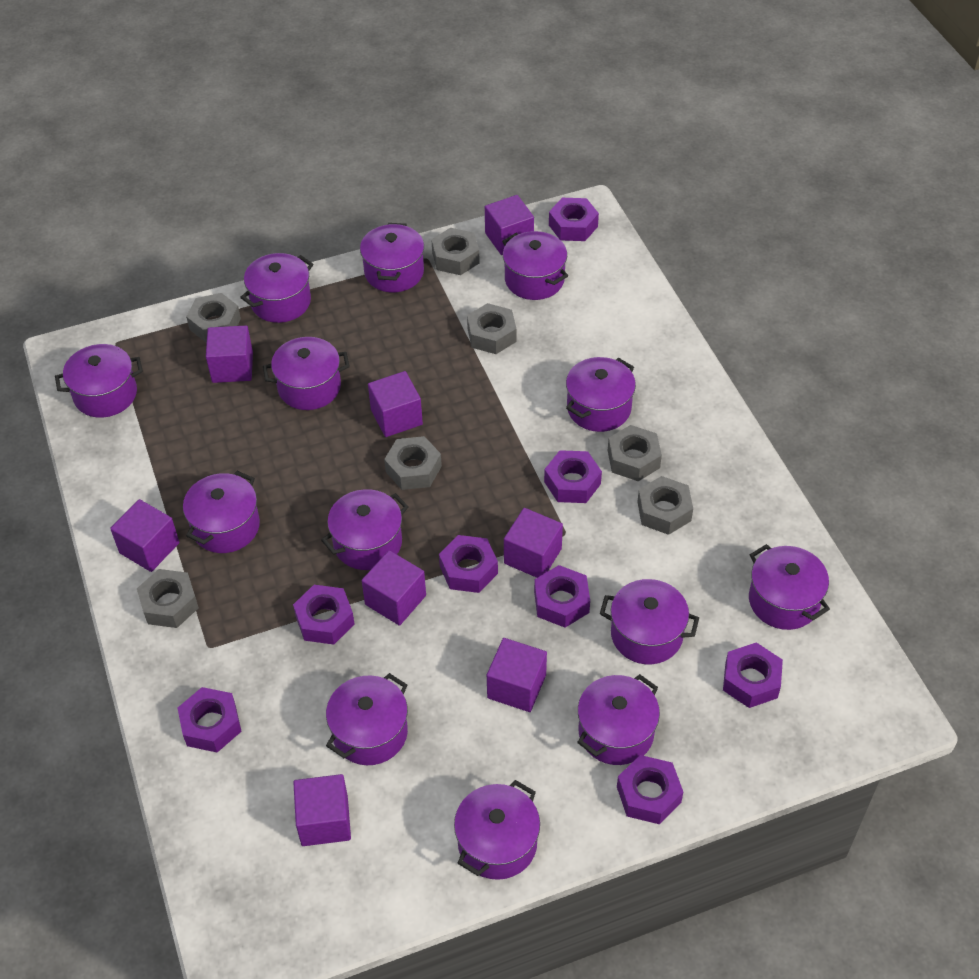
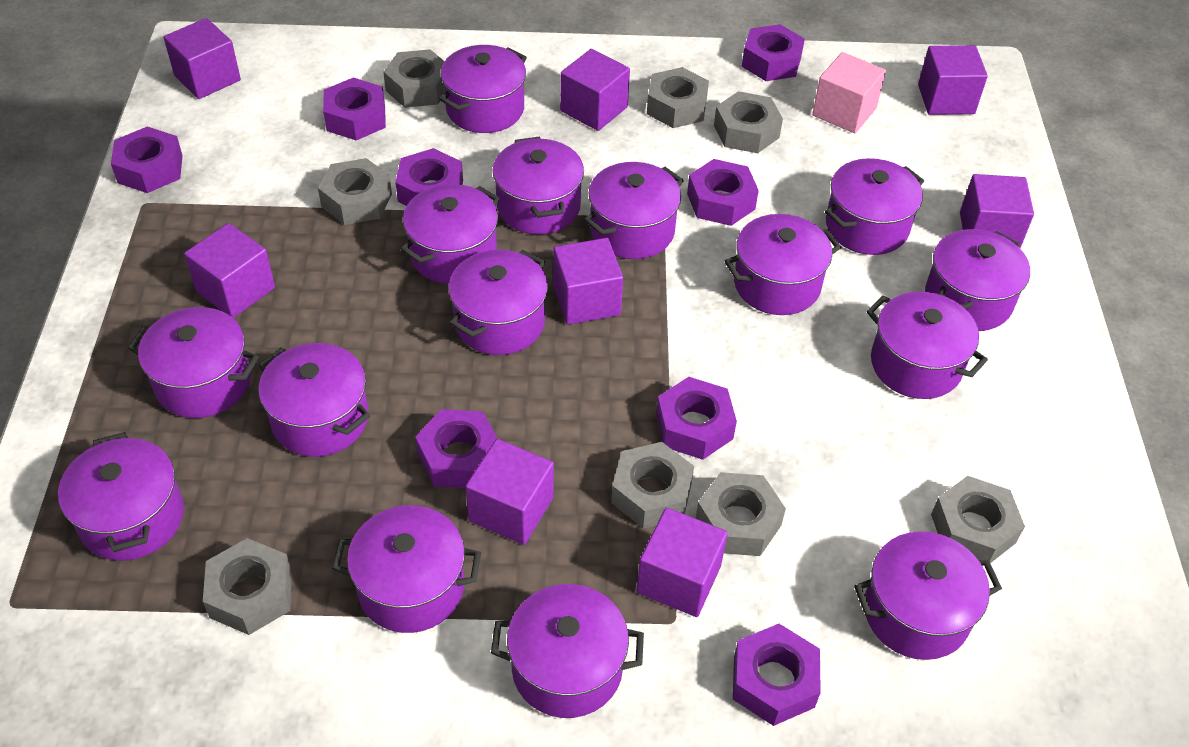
grey nut: 7 -> 8
pink cube: 0 -> 1
purple pot: 13 -> 15

